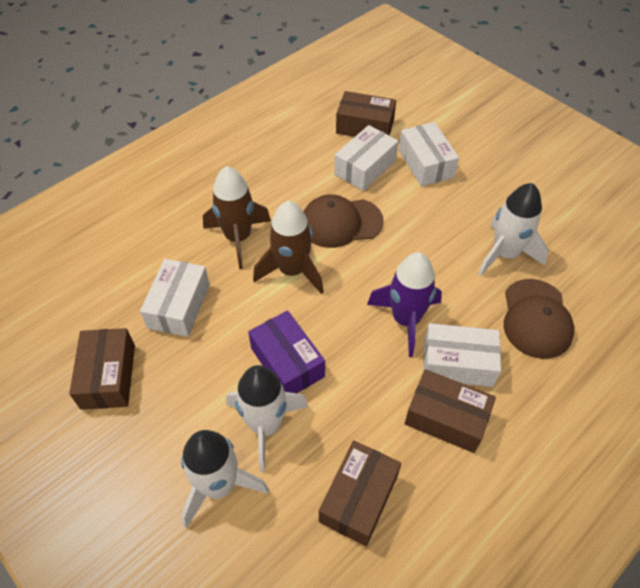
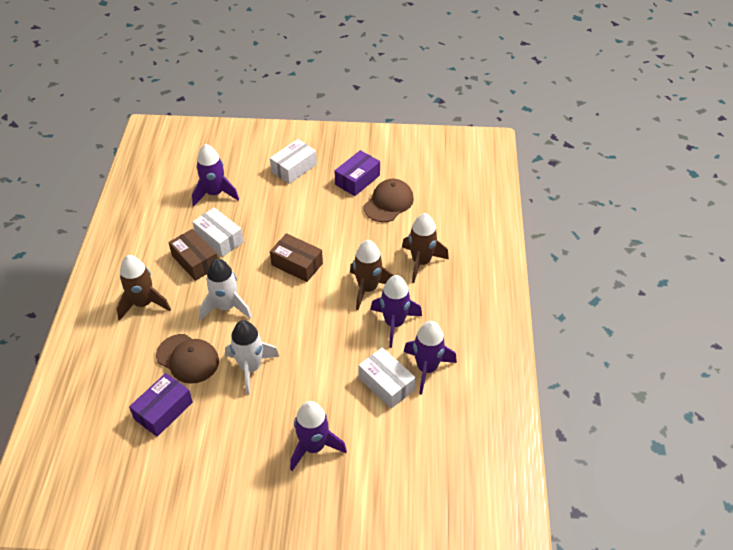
brown box: 4 -> 2
brown rocket: 2 -> 3
purple box: 1 -> 2
purple rocket: 1 -> 4
white box: 4 -> 3
white rocket: 3 -> 2

